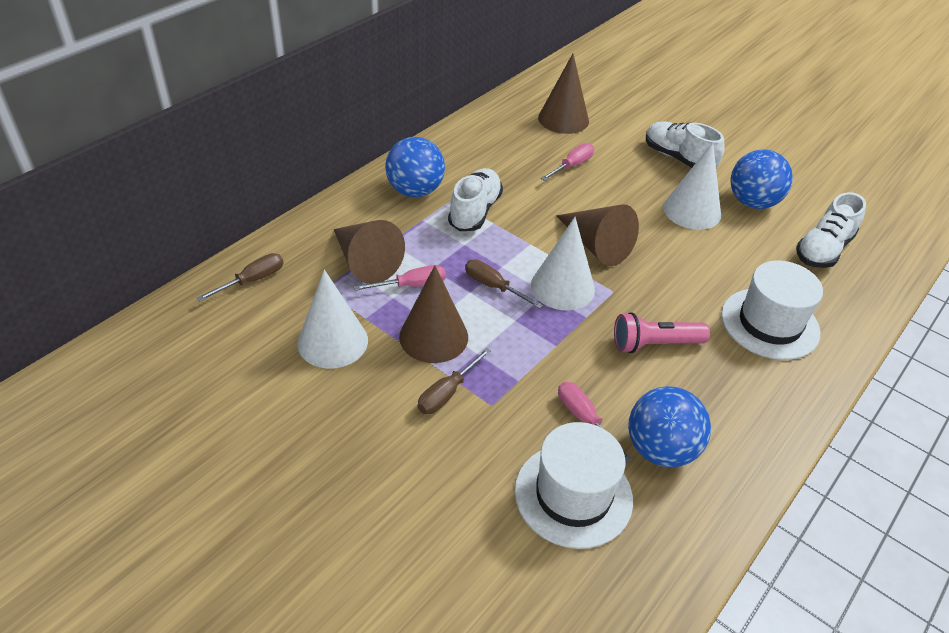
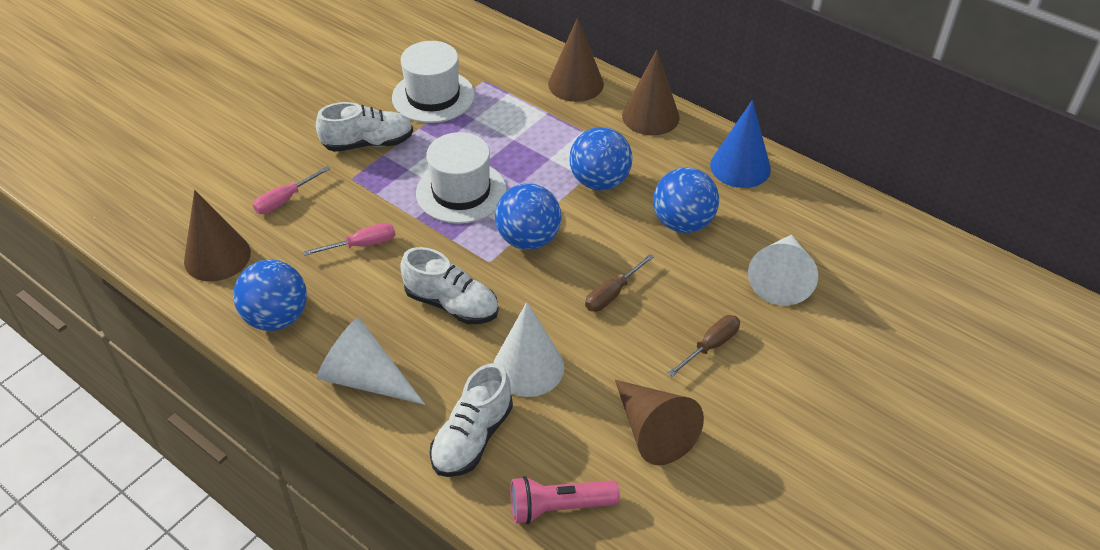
blue ball: 3 -> 4
blue cone: 0 -> 1
brown screwdriver: 3 -> 2
pink screwdriver: 3 -> 2

